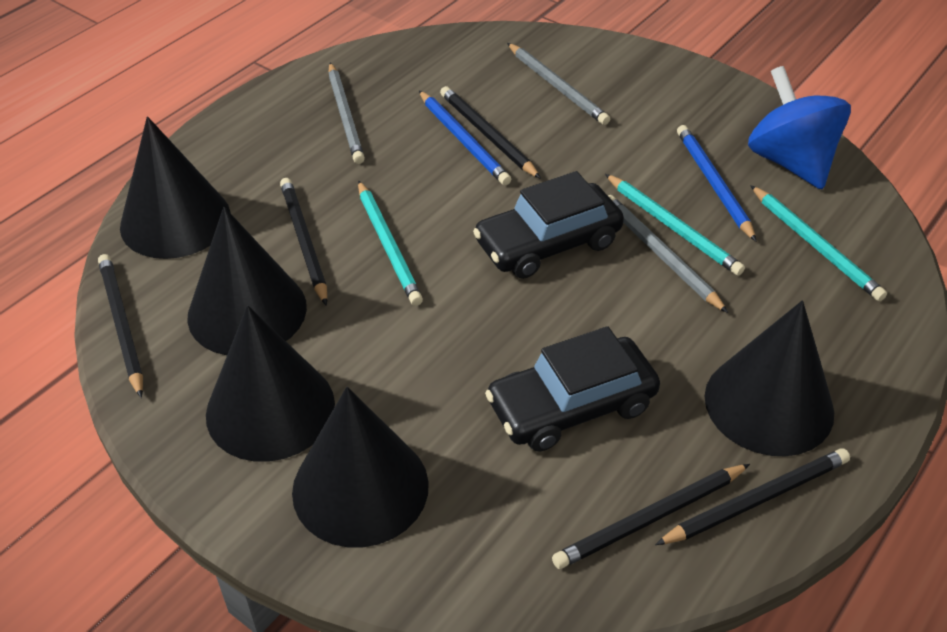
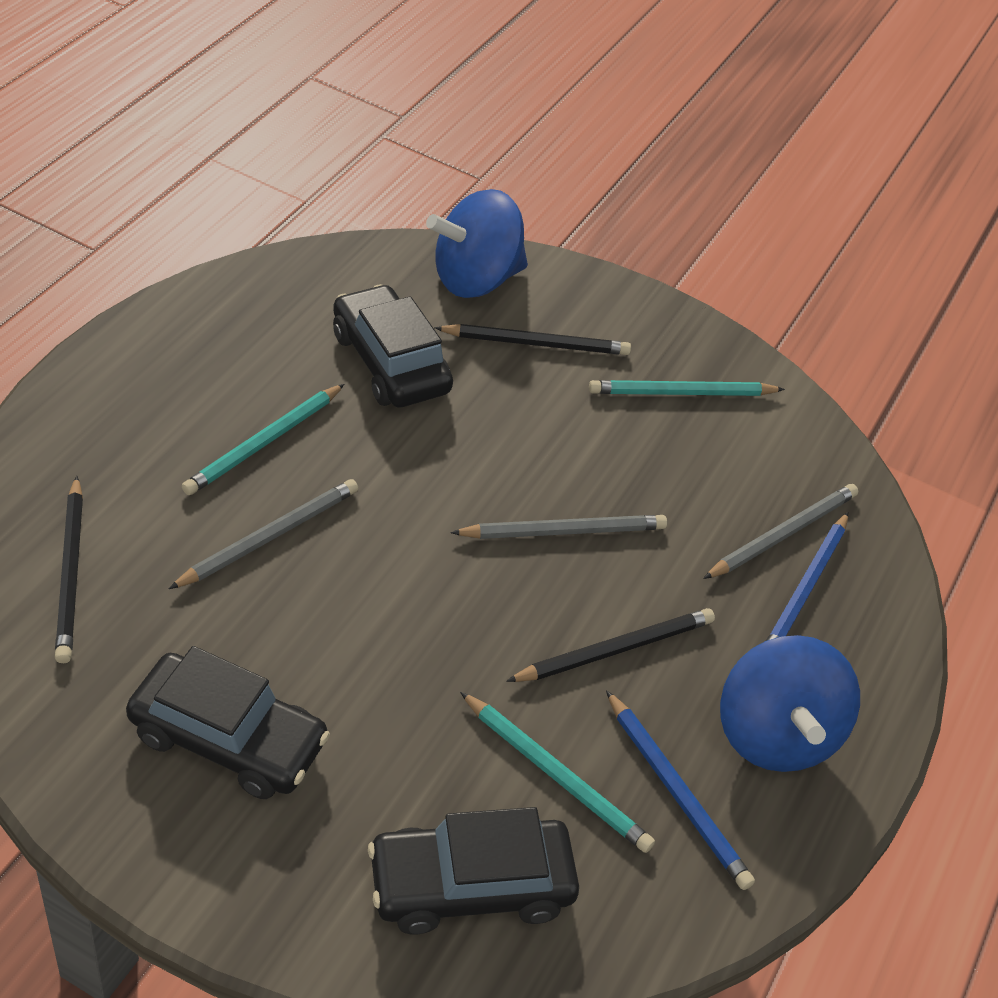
black car: 2 -> 3
black cone: 5 -> 0
black pencil: 5 -> 3
blue spinning top: 1 -> 2

